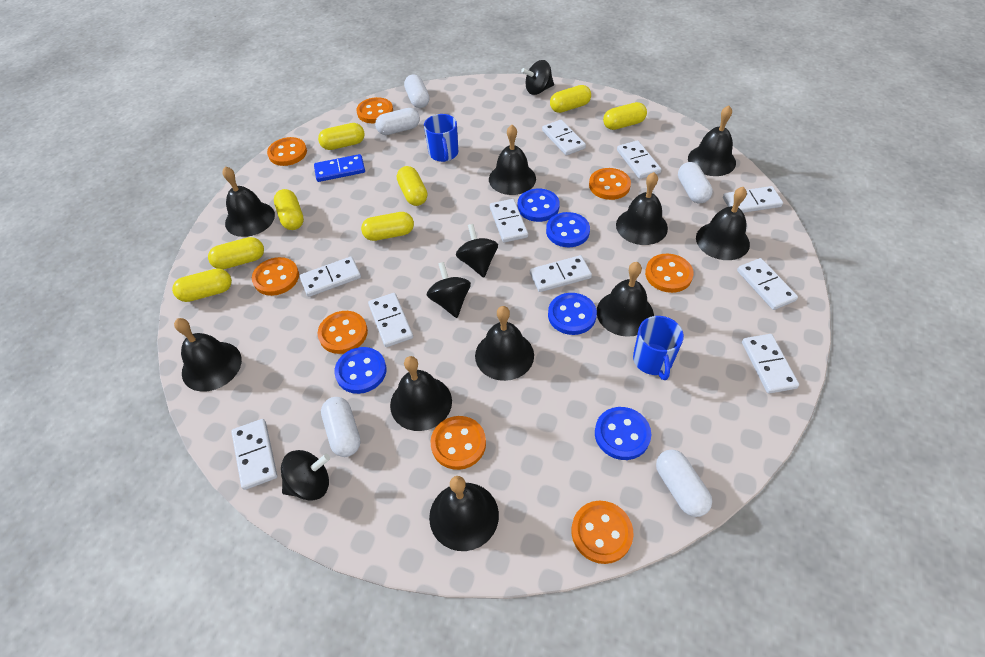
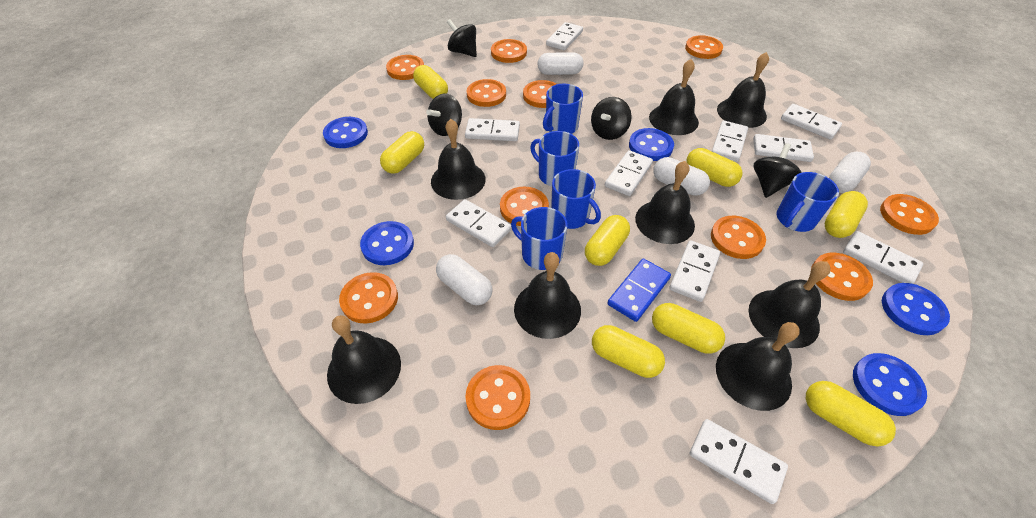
black bell: 10 -> 8
blue mug: 2 -> 5
orange button: 8 -> 11
white capsule: 5 -> 4

